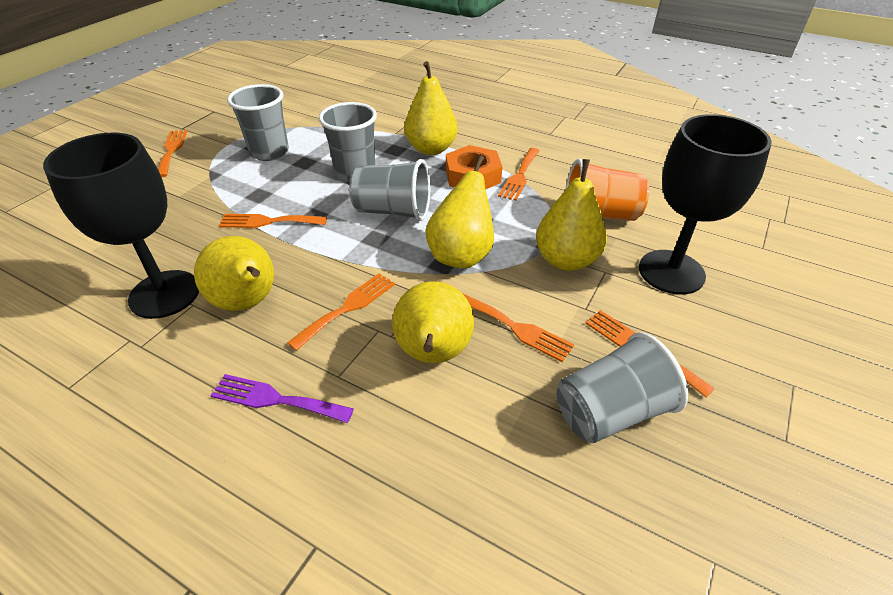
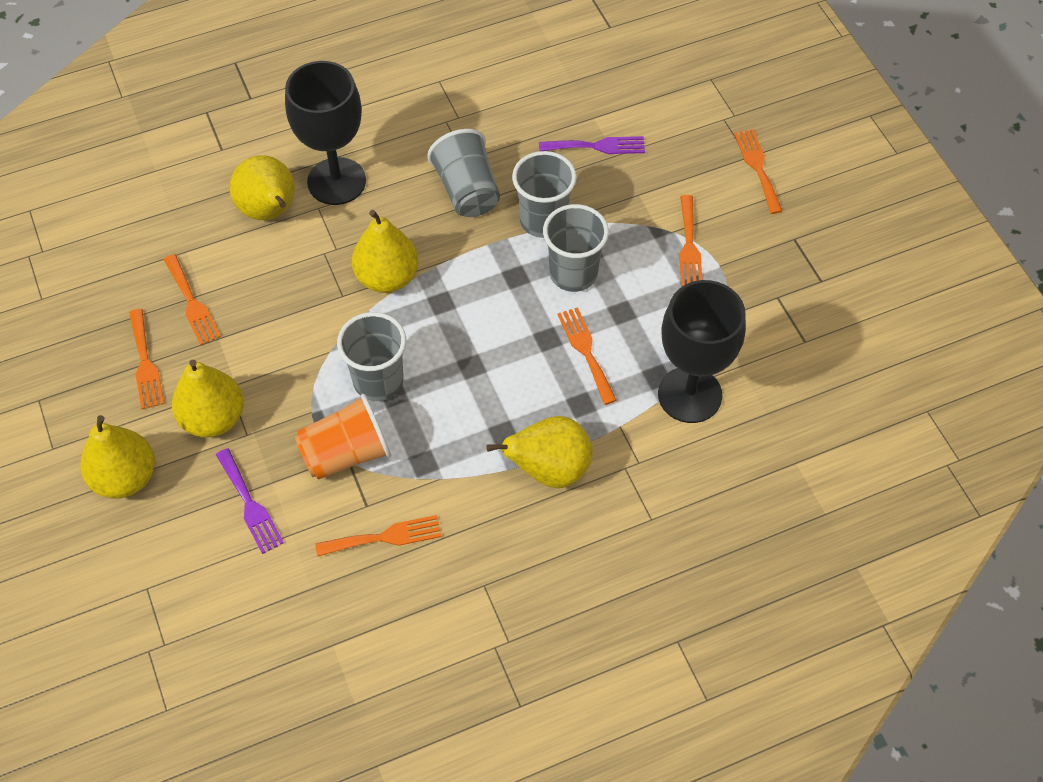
orange nut: 1 -> 0
purple fork: 1 -> 2

